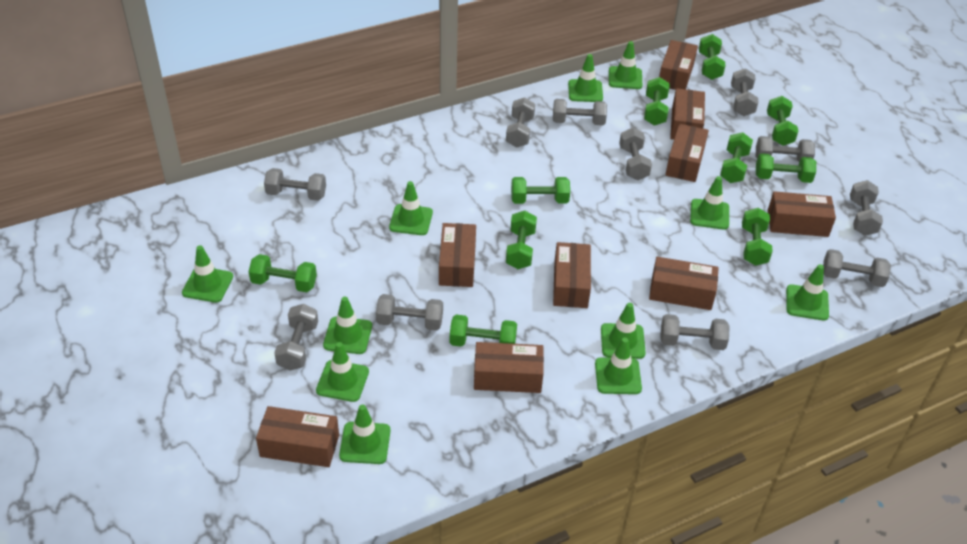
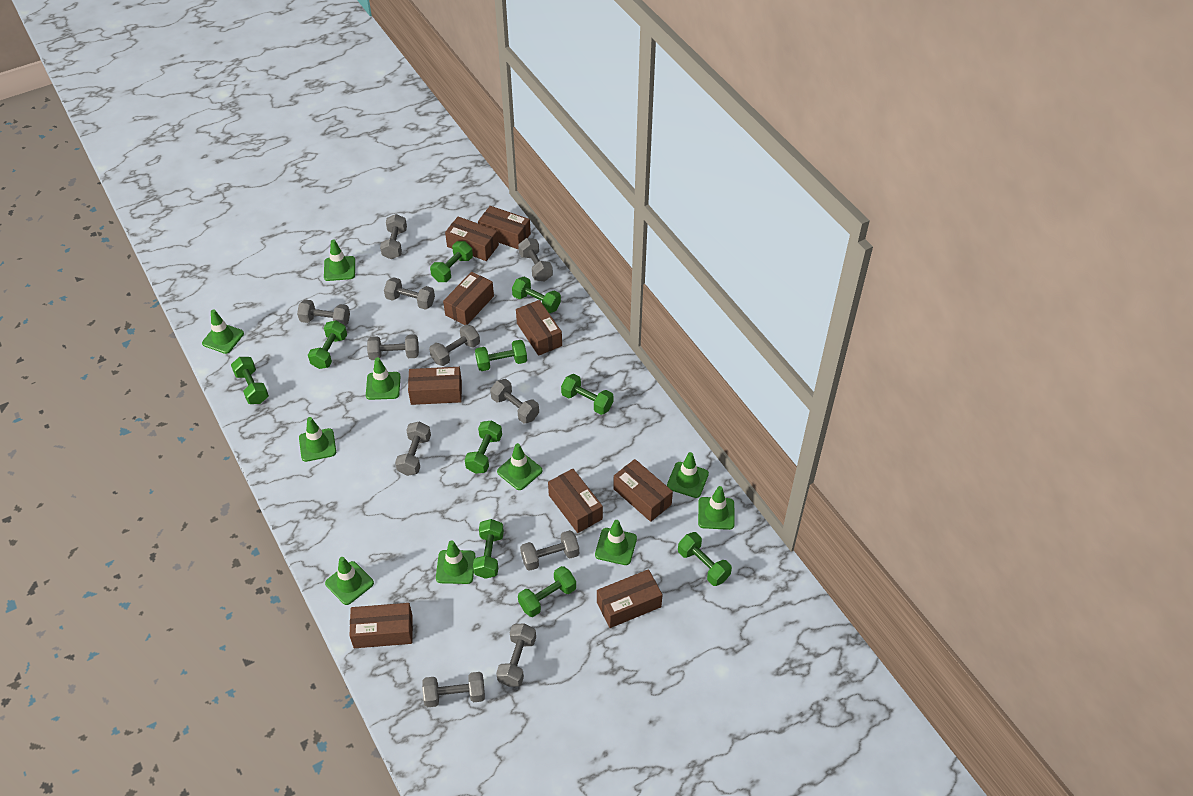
green traffic cone: 11 -> 10

